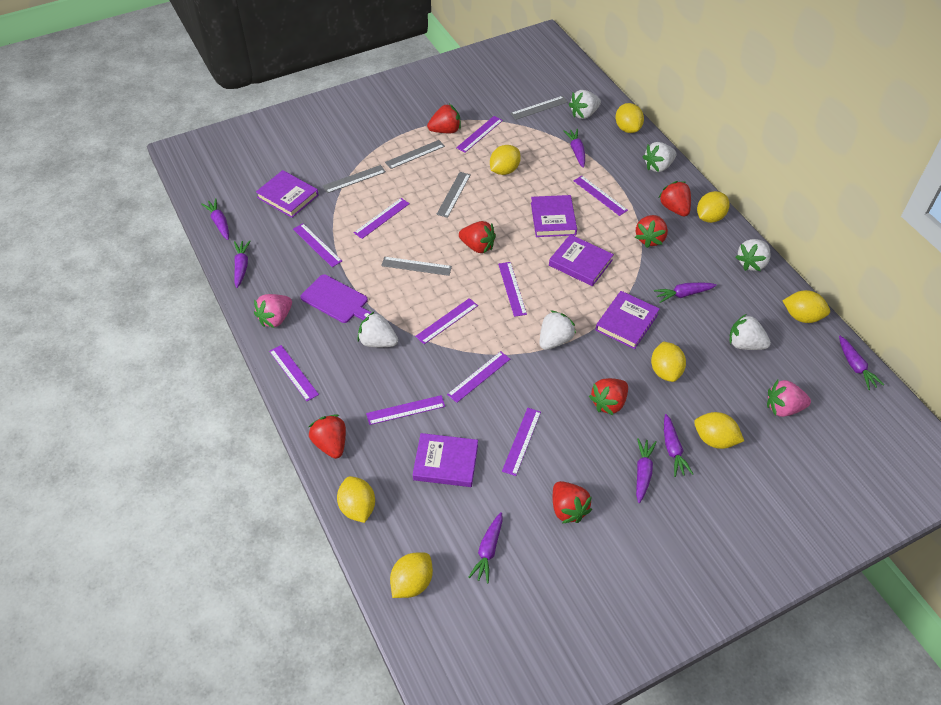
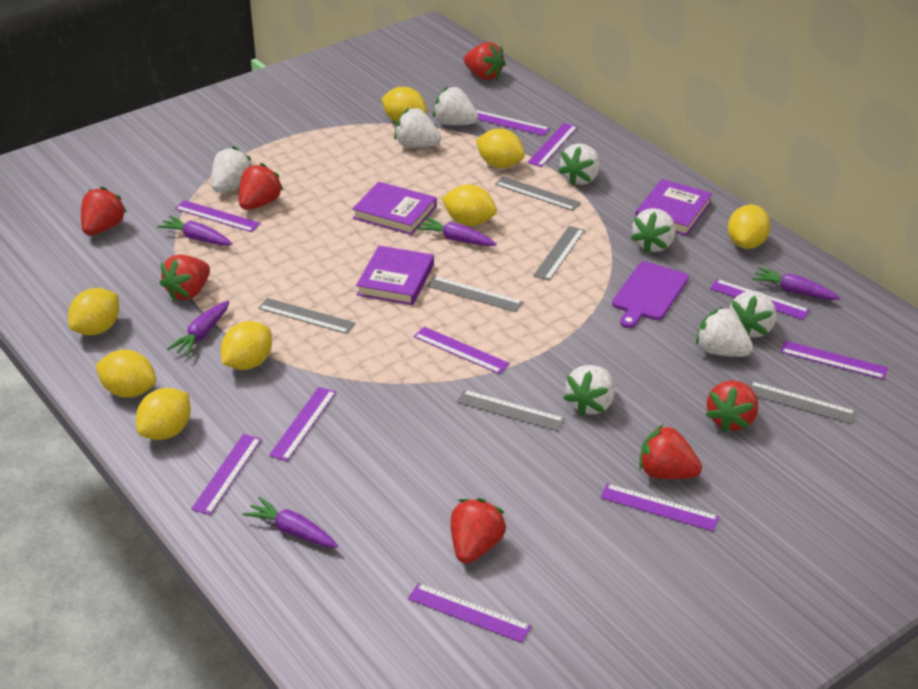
grey ruler: 5 -> 6
pink strawberry: 2 -> 0
purple book: 5 -> 3
purple carrot: 8 -> 5
white strawberry: 6 -> 8

